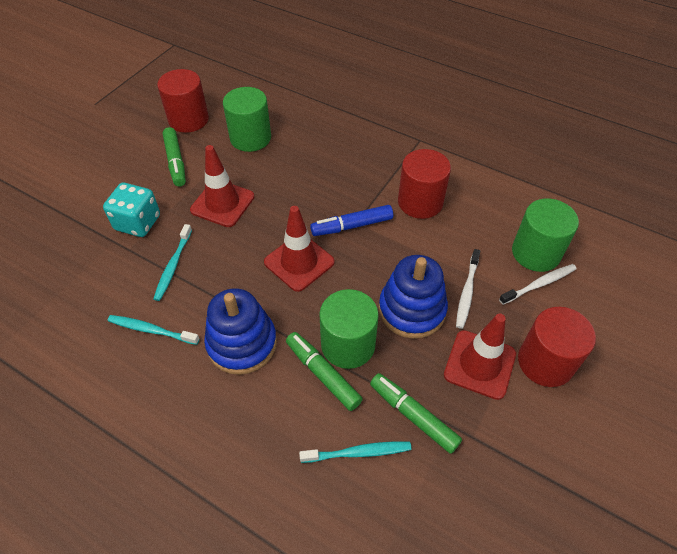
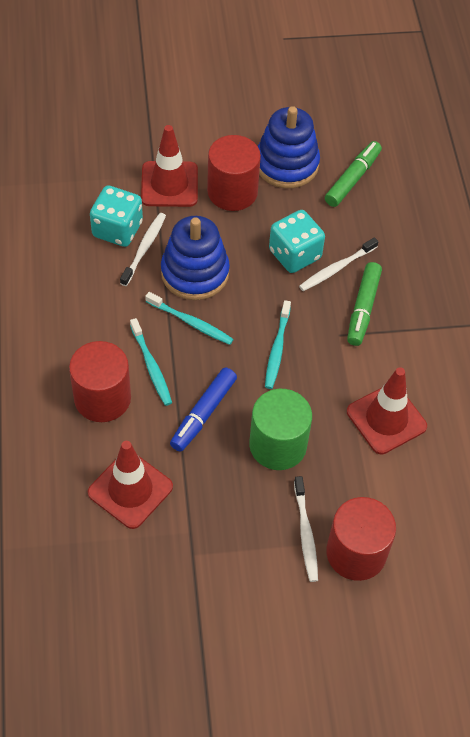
green cylinder: 3 -> 1
green marker: 3 -> 2
turquoise dice: 1 -> 2
white toothbrush: 2 -> 3

